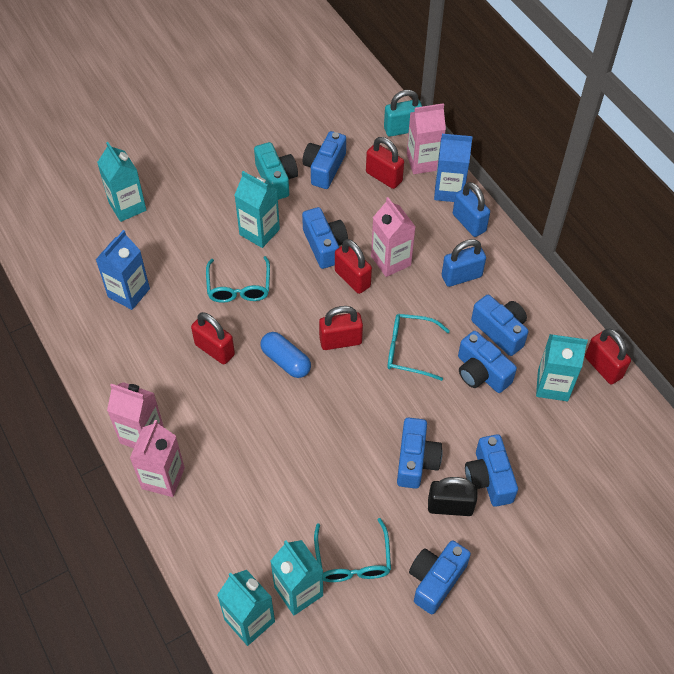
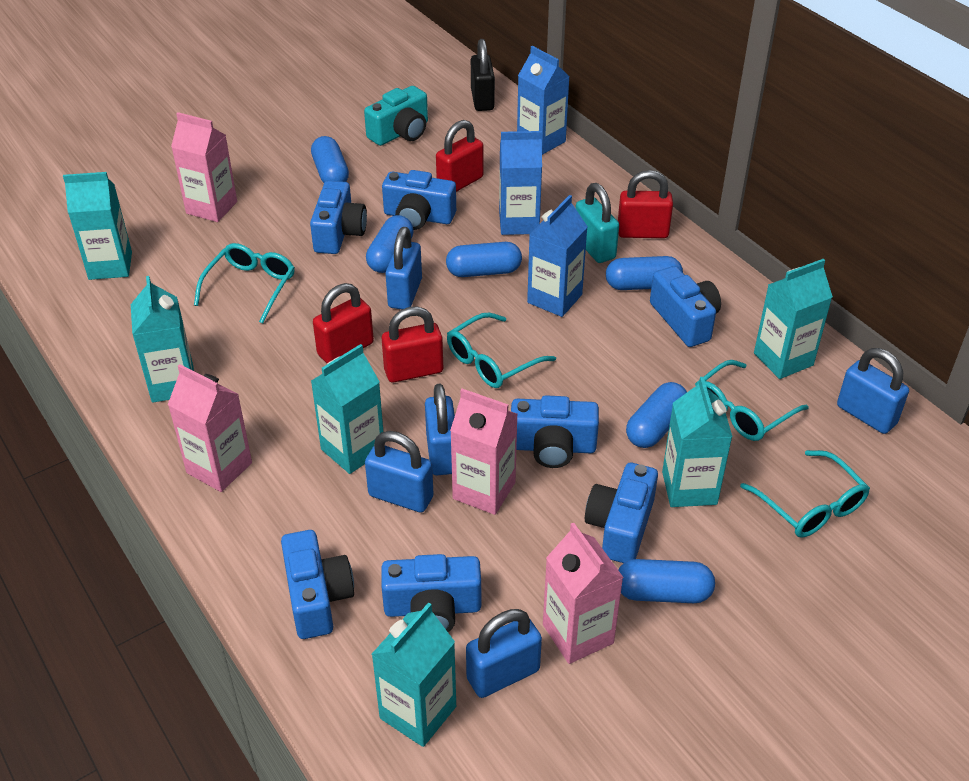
blue capsule: 1 -> 6
blue carton: 2 -> 3
blue padlock: 2 -> 5
red padlock: 5 -> 4
turquoise carton: 5 -> 6
turquoise glasses: 3 -> 4

